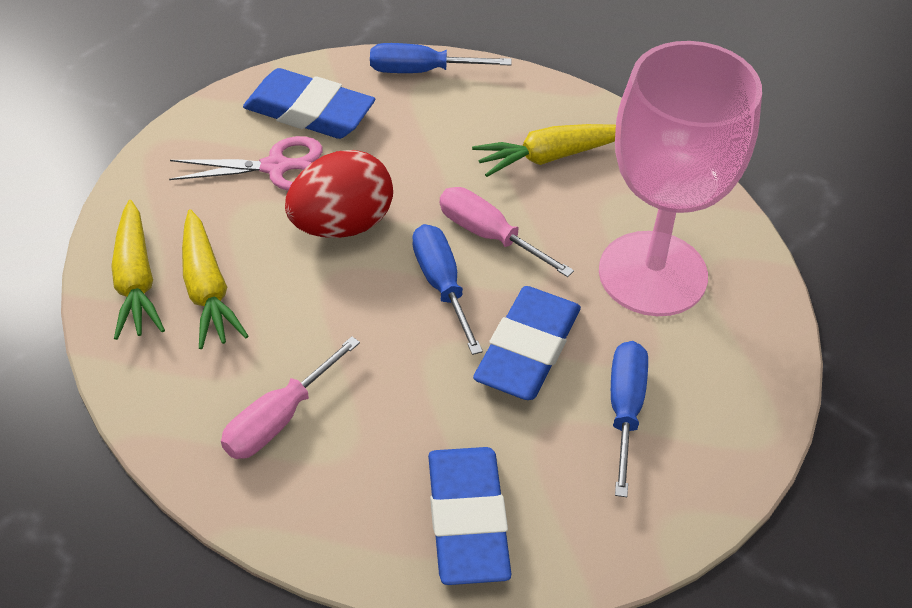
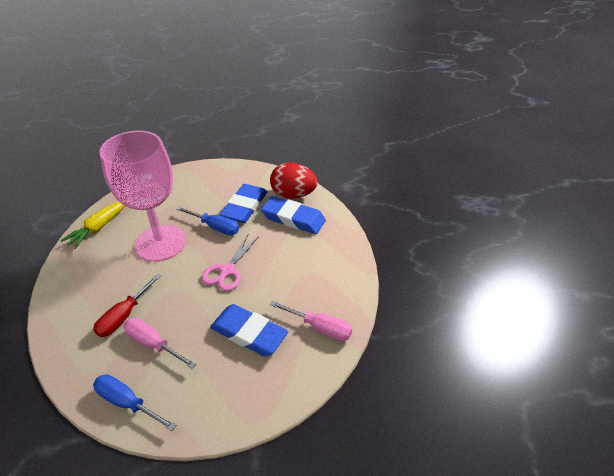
blue screwdriver: 3 -> 2
red screwdriver: 0 -> 1
yellow carrot: 3 -> 1

